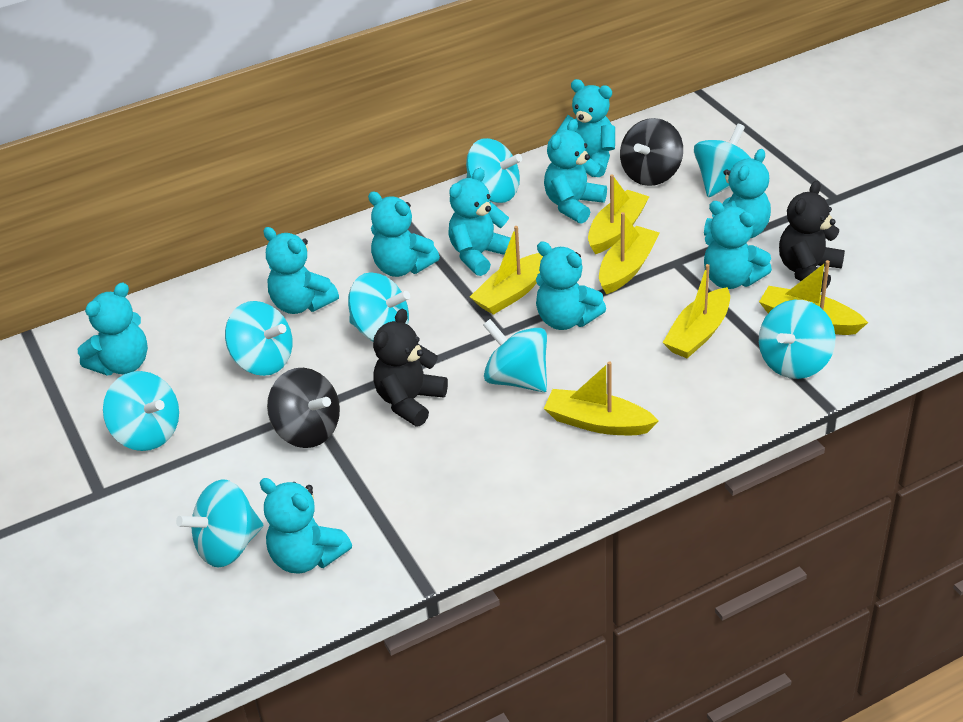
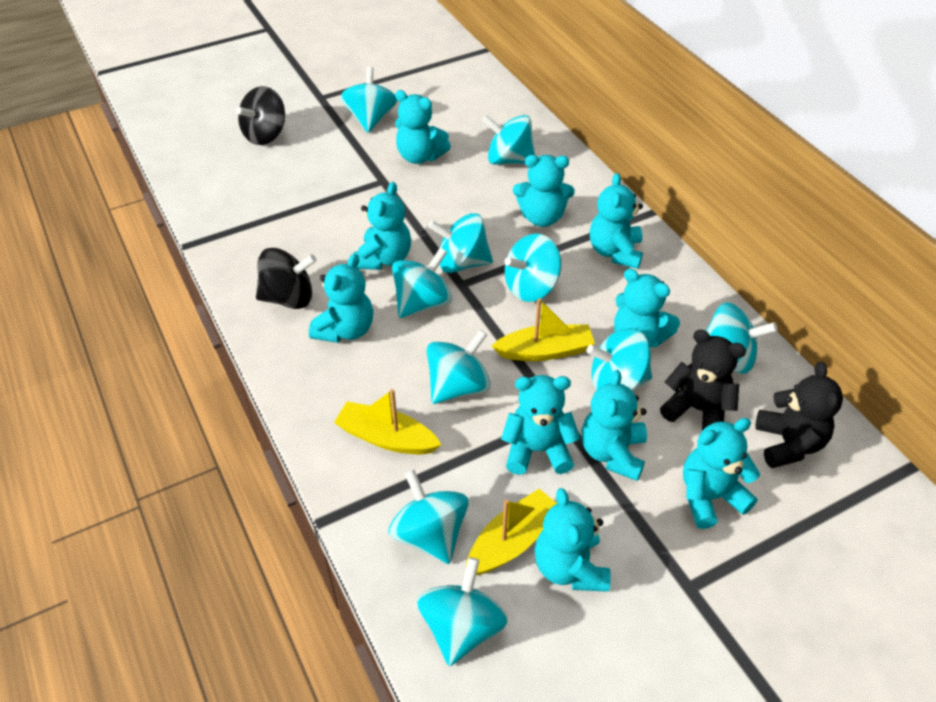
turquoise spinning top: 8 -> 10
yellow boat: 6 -> 3

